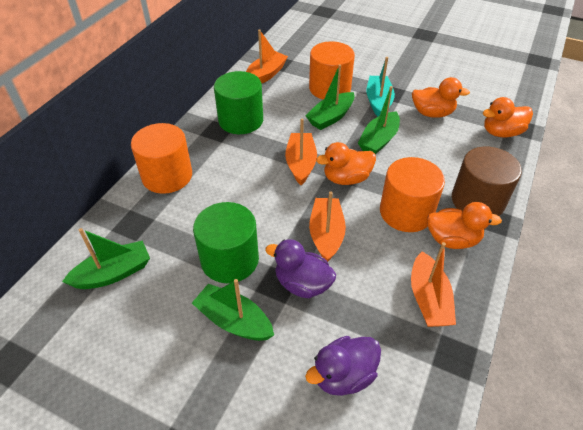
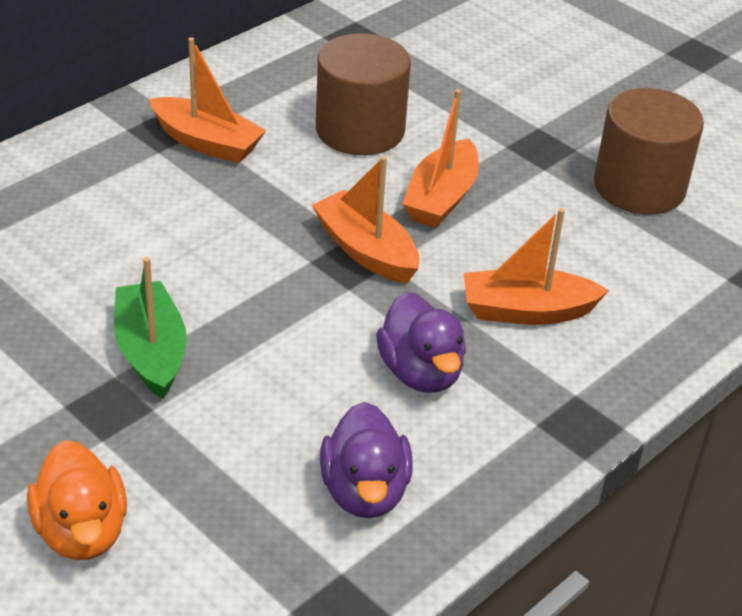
brown cylinder: 1 -> 2
green boat: 4 -> 1
green cylinder: 2 -> 0
orange cylinder: 3 -> 0
orange duck: 4 -> 1
turquoise boat: 1 -> 0

